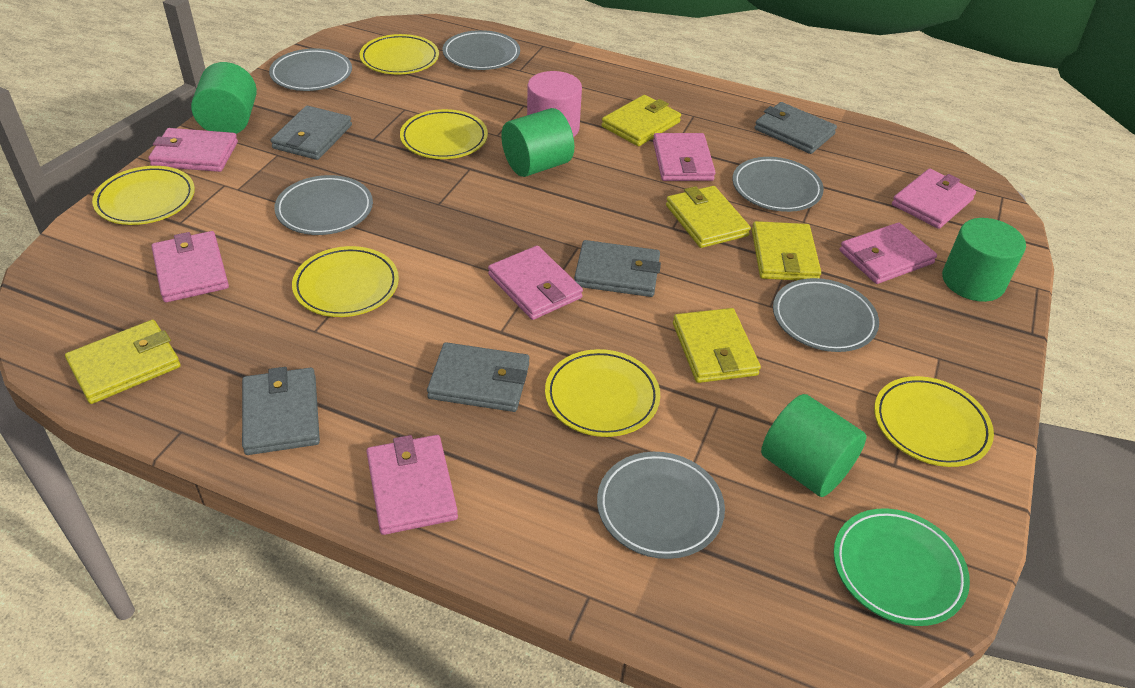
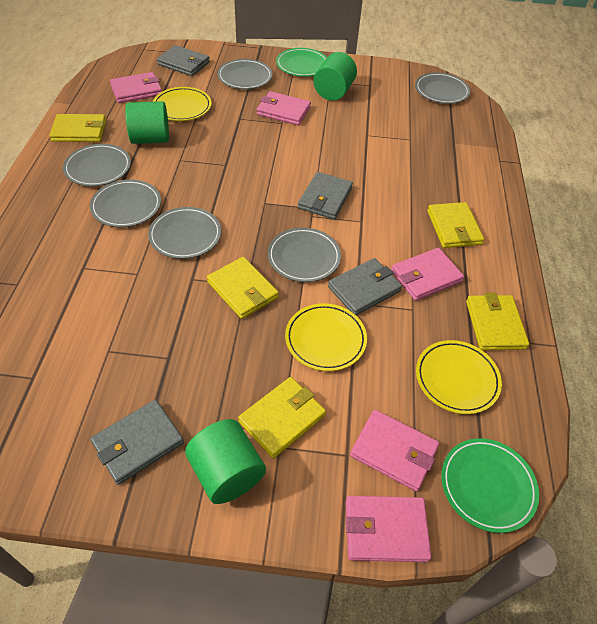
green cylinder: 4 -> 3
green plate: 1 -> 2
grey wallet: 5 -> 4
pink cylinder: 1 -> 0
pink wallet: 7 -> 5
yellow plate: 6 -> 3

